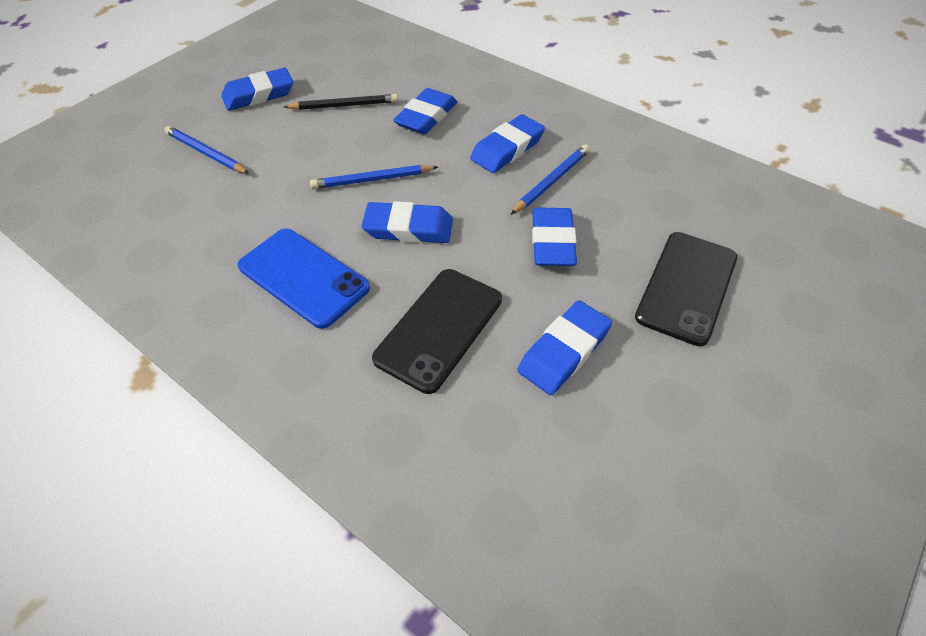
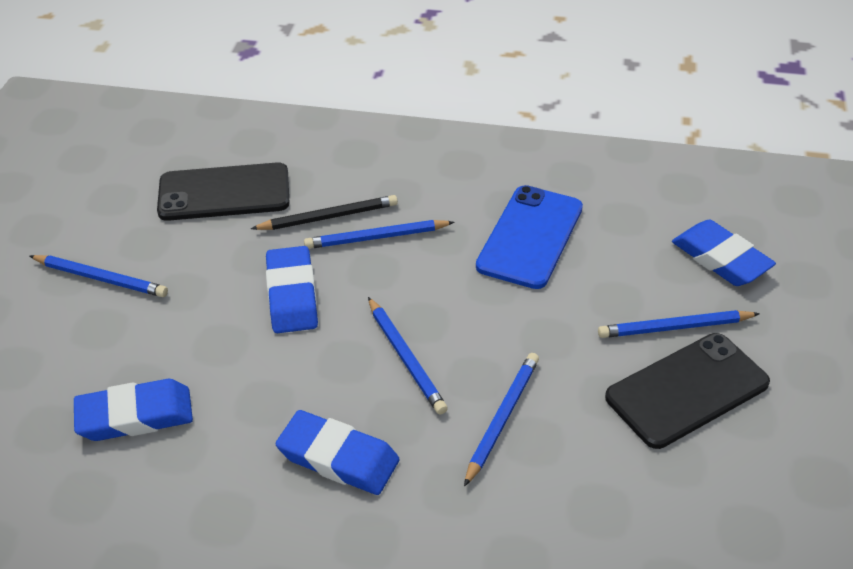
blue eraser: 6 -> 4
blue pencil: 3 -> 5

